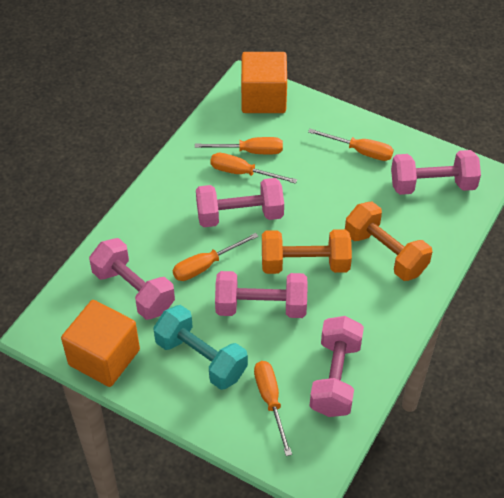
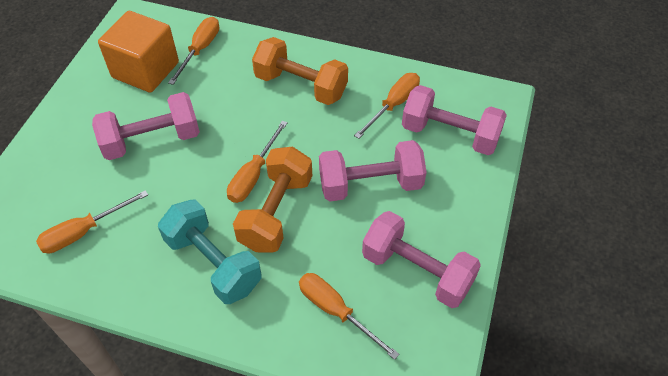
orange cube: 2 -> 1
pink dumbbell: 5 -> 4

